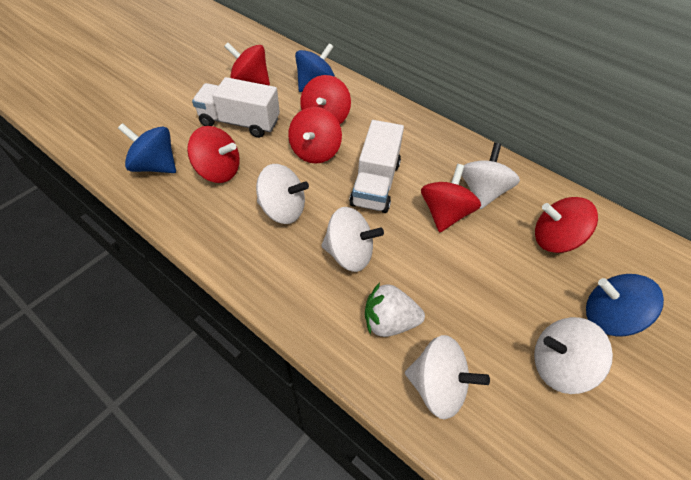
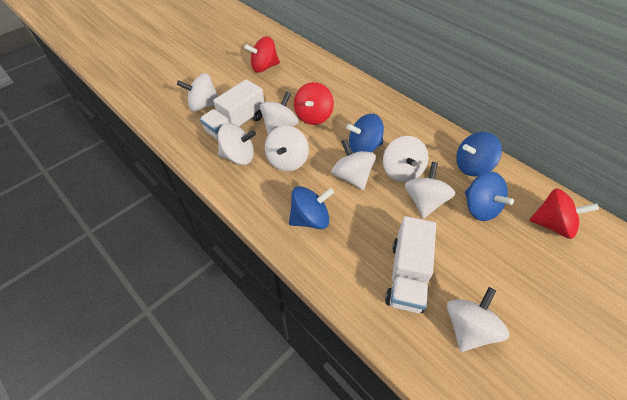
blue spinning top: 3 -> 4
red spinning top: 6 -> 3
white spinning top: 5 -> 8
white strawberry: 1 -> 0

